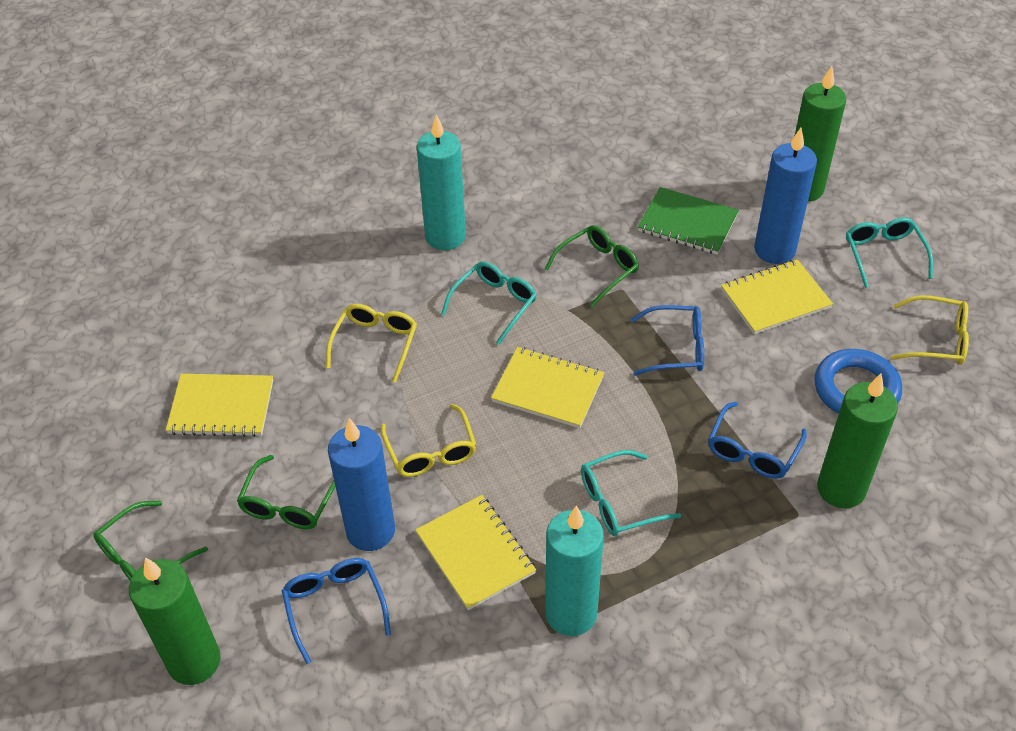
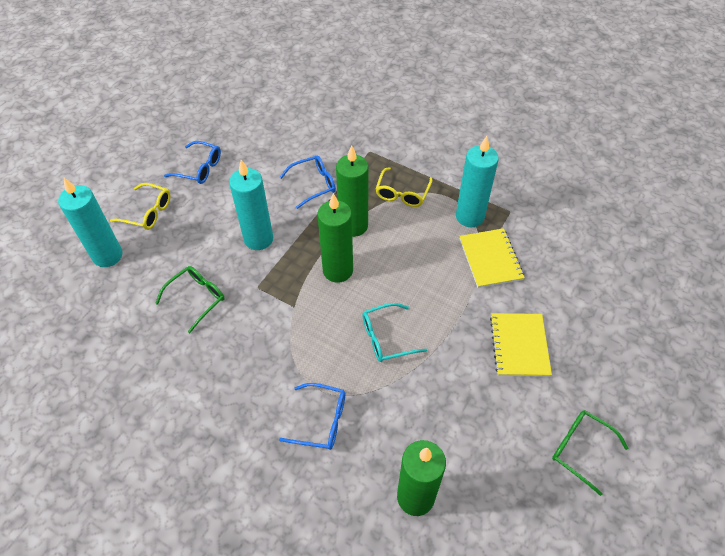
blue candle: 2 -> 0
blue ring: 1 -> 0
green glasses: 3 -> 2
green notebook: 1 -> 0
turquoise candle: 2 -> 3
turquoise glasses: 3 -> 1
yellow glasses: 3 -> 2
yellow notebook: 4 -> 2

